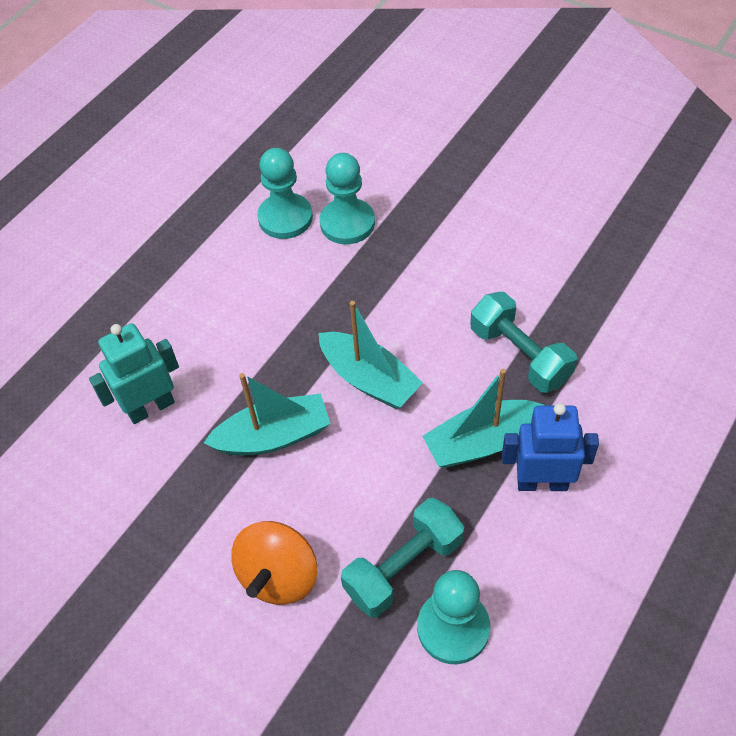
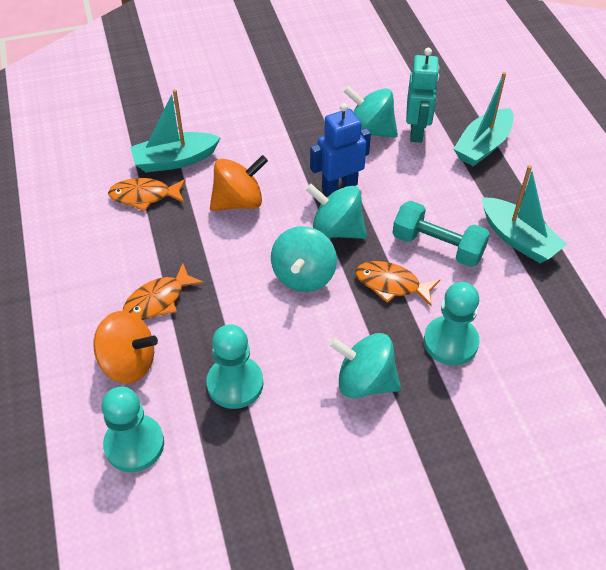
orange fish: 0 -> 3
orange spinning top: 1 -> 2
turquoise dumbbell: 2 -> 1
turquoise spinning top: 0 -> 4

